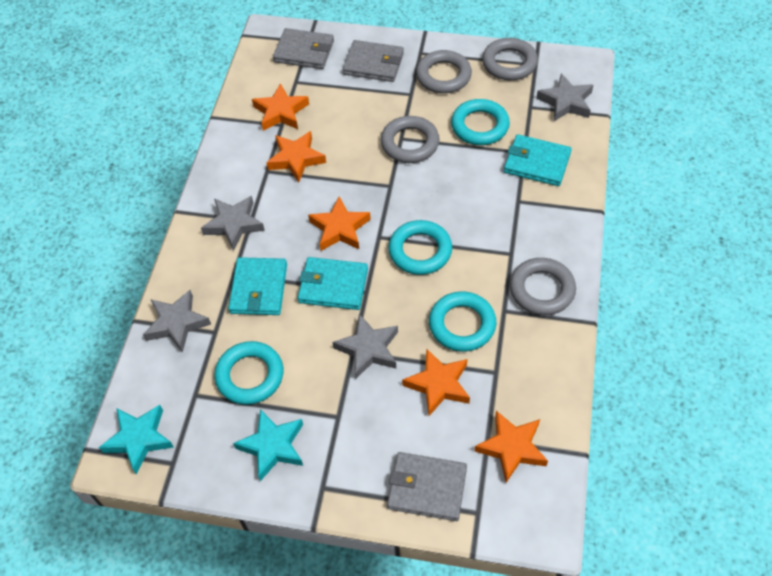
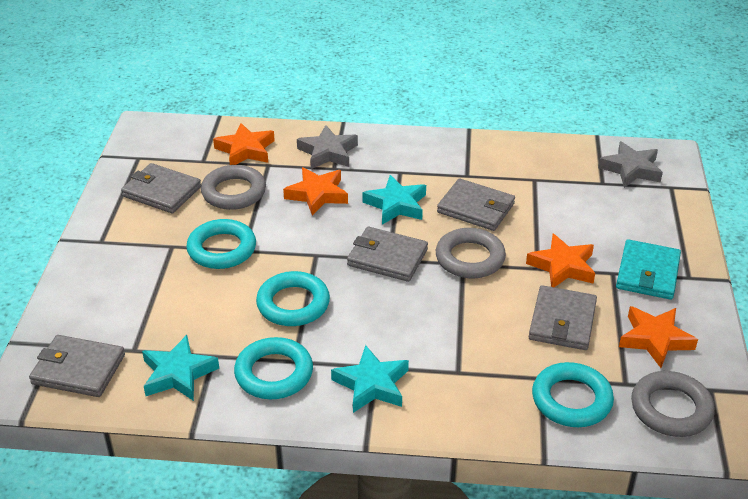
grey ring: 4 -> 3
grey star: 4 -> 2
grey wallet: 3 -> 5
orange star: 5 -> 4
turquoise star: 2 -> 3
turquoise wallet: 3 -> 1

